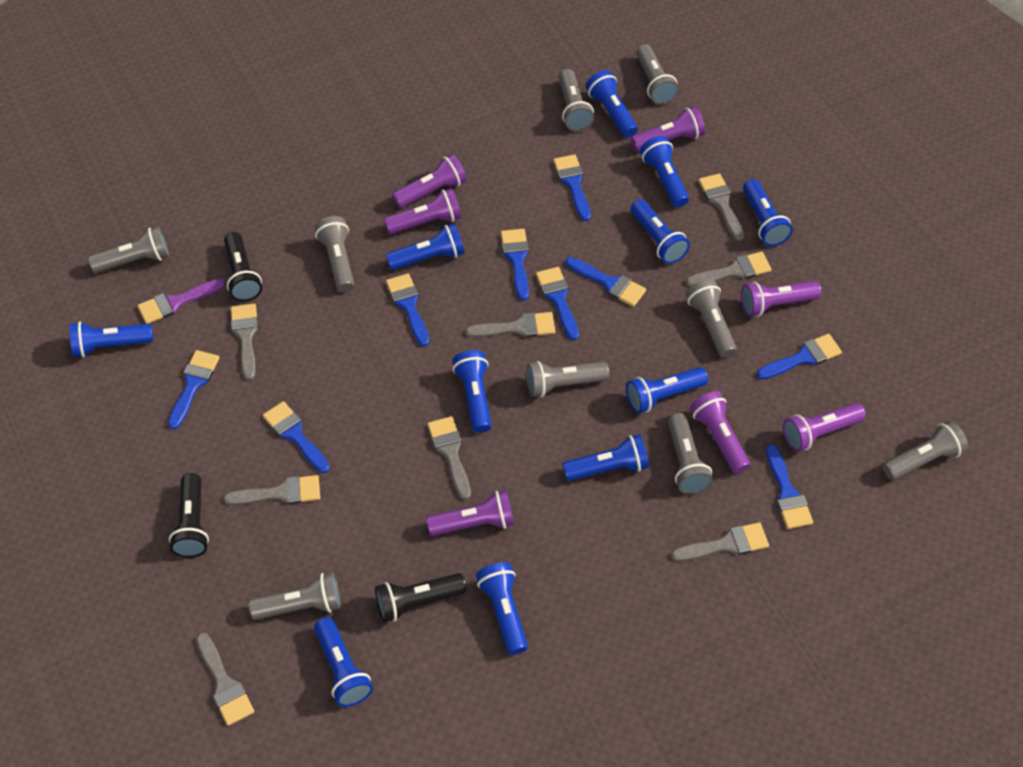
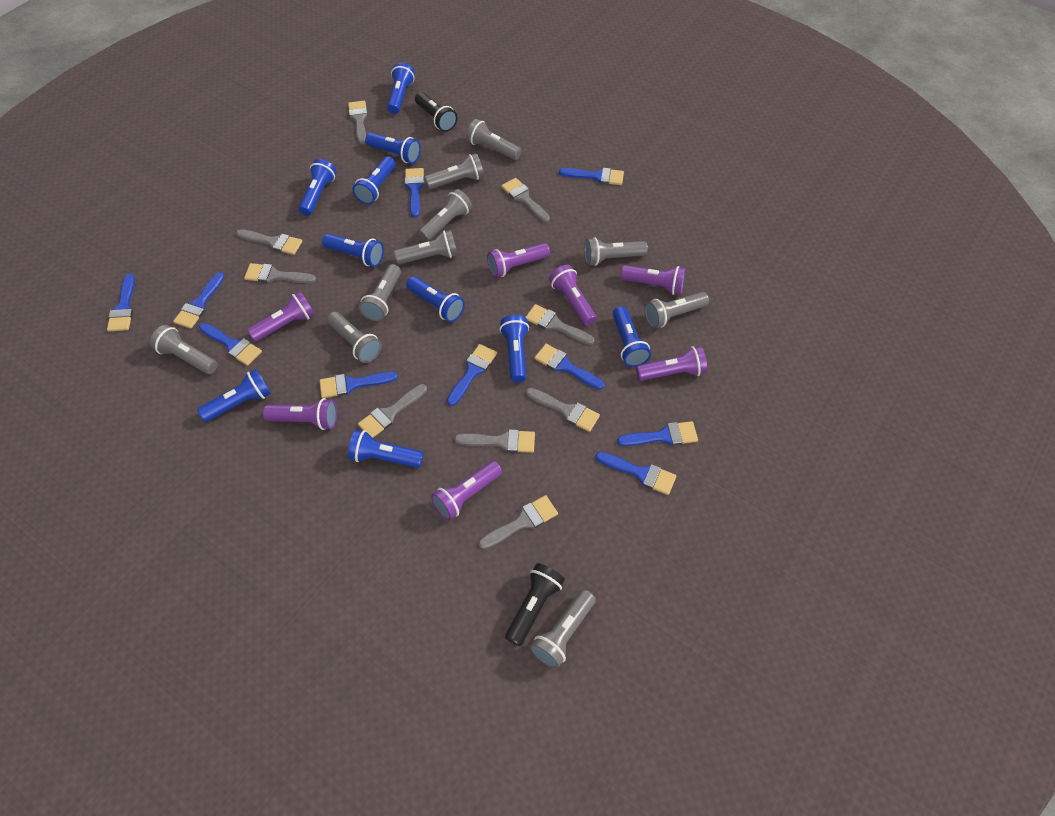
black flashlight: 3 -> 2
blue brush: 9 -> 10
blue flashlight: 11 -> 10
grey brush: 8 -> 9
grey flashlight: 9 -> 10
purple brush: 1 -> 0

